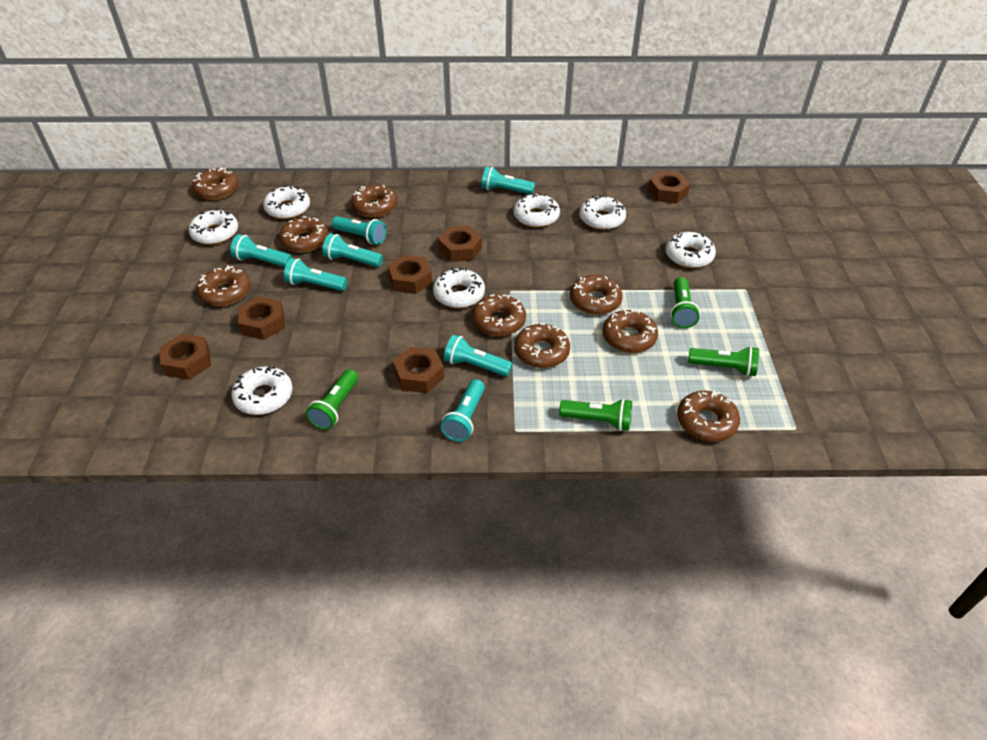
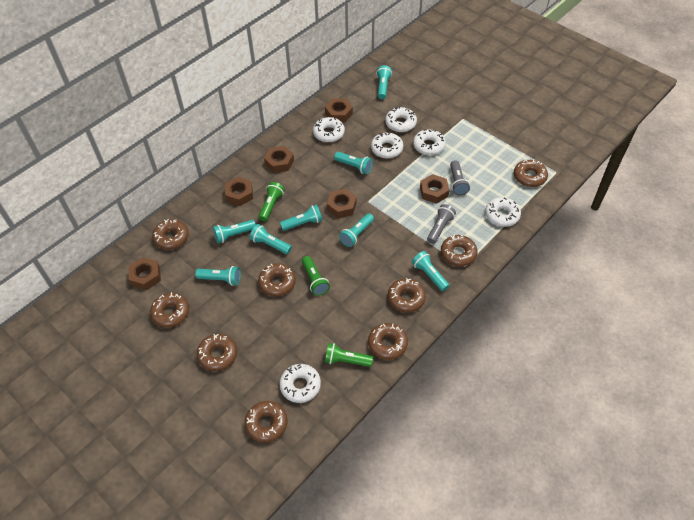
green flashlight: 4 -> 3
grey flashlight: 0 -> 2
turquoise flashlight: 7 -> 8
white donut: 7 -> 6

